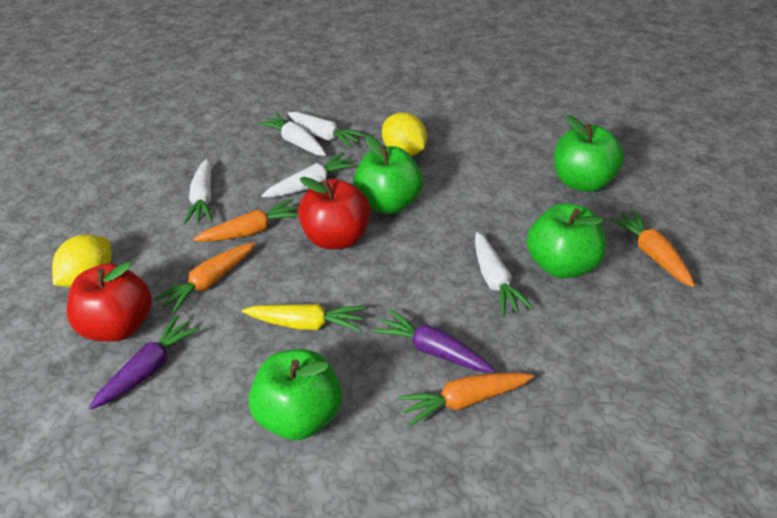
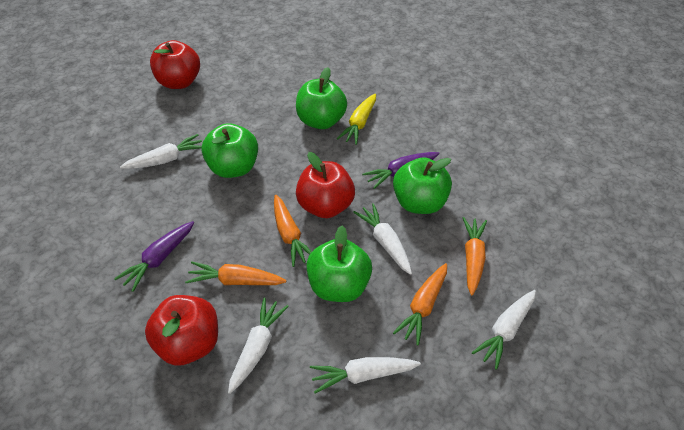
red apple: 2 -> 3
yellow lemon: 2 -> 0

